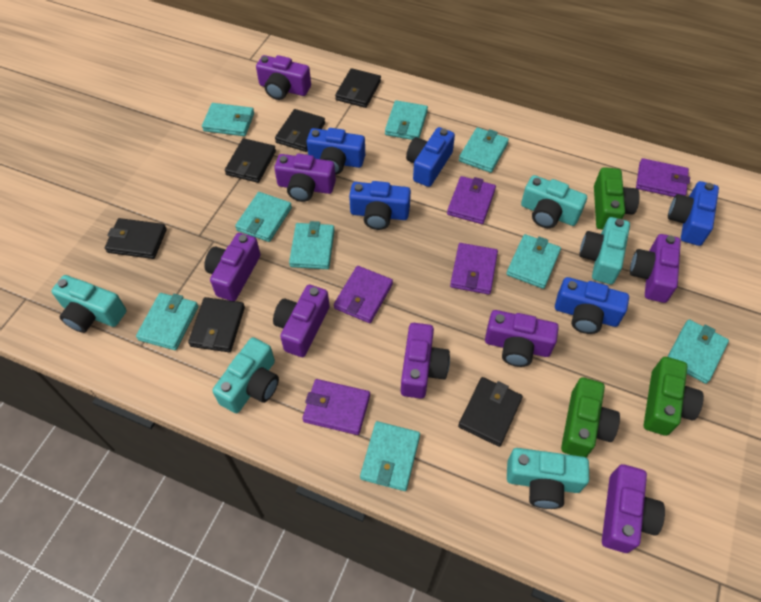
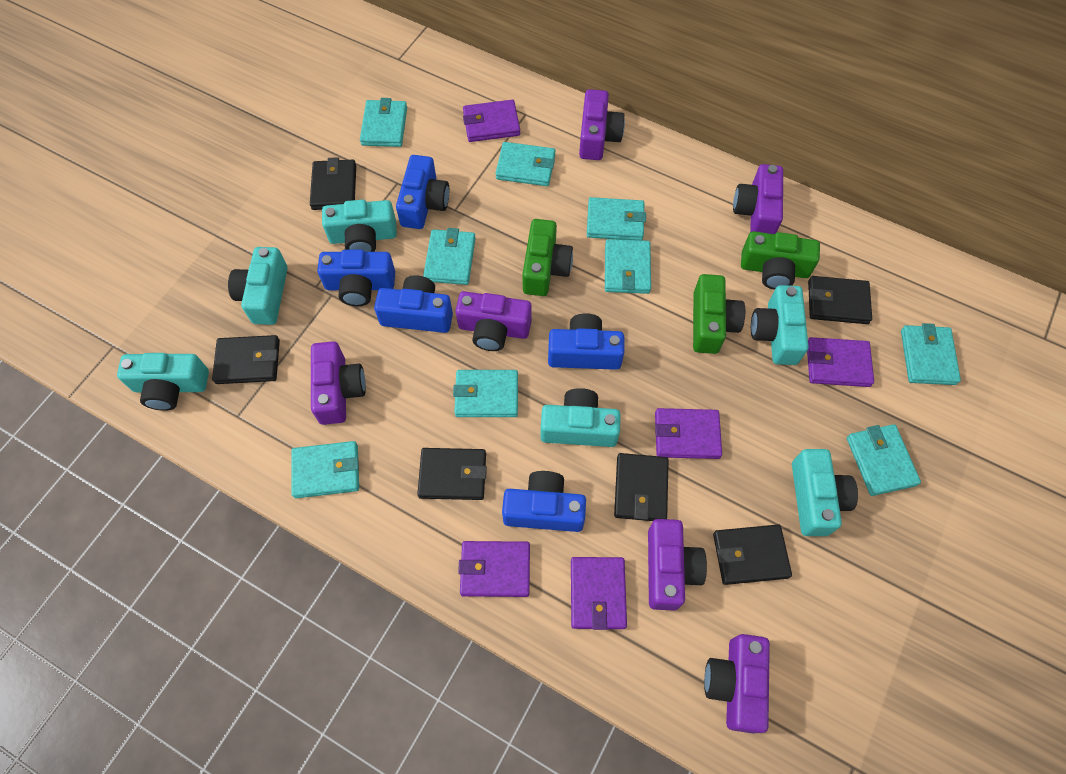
purple camera: 8 -> 6
turquoise camera: 5 -> 6

